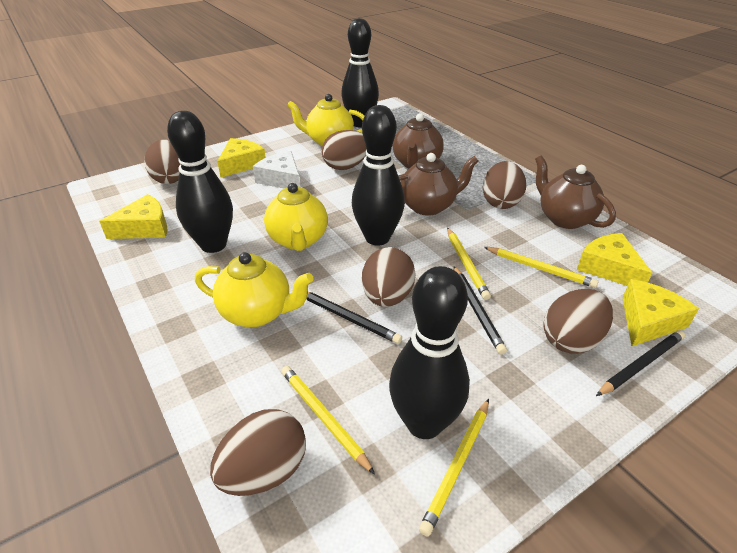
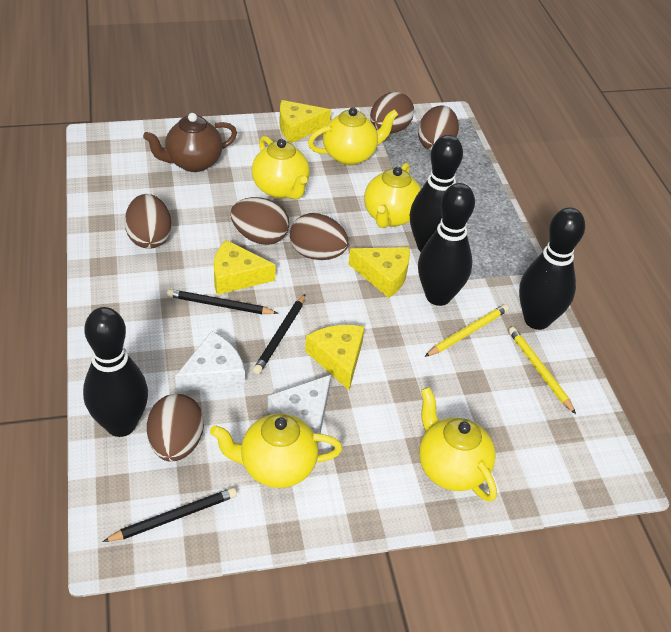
brown teapot: 3 -> 1
white cheese: 1 -> 2
yellow pencil: 4 -> 2
yellow teapot: 3 -> 5

